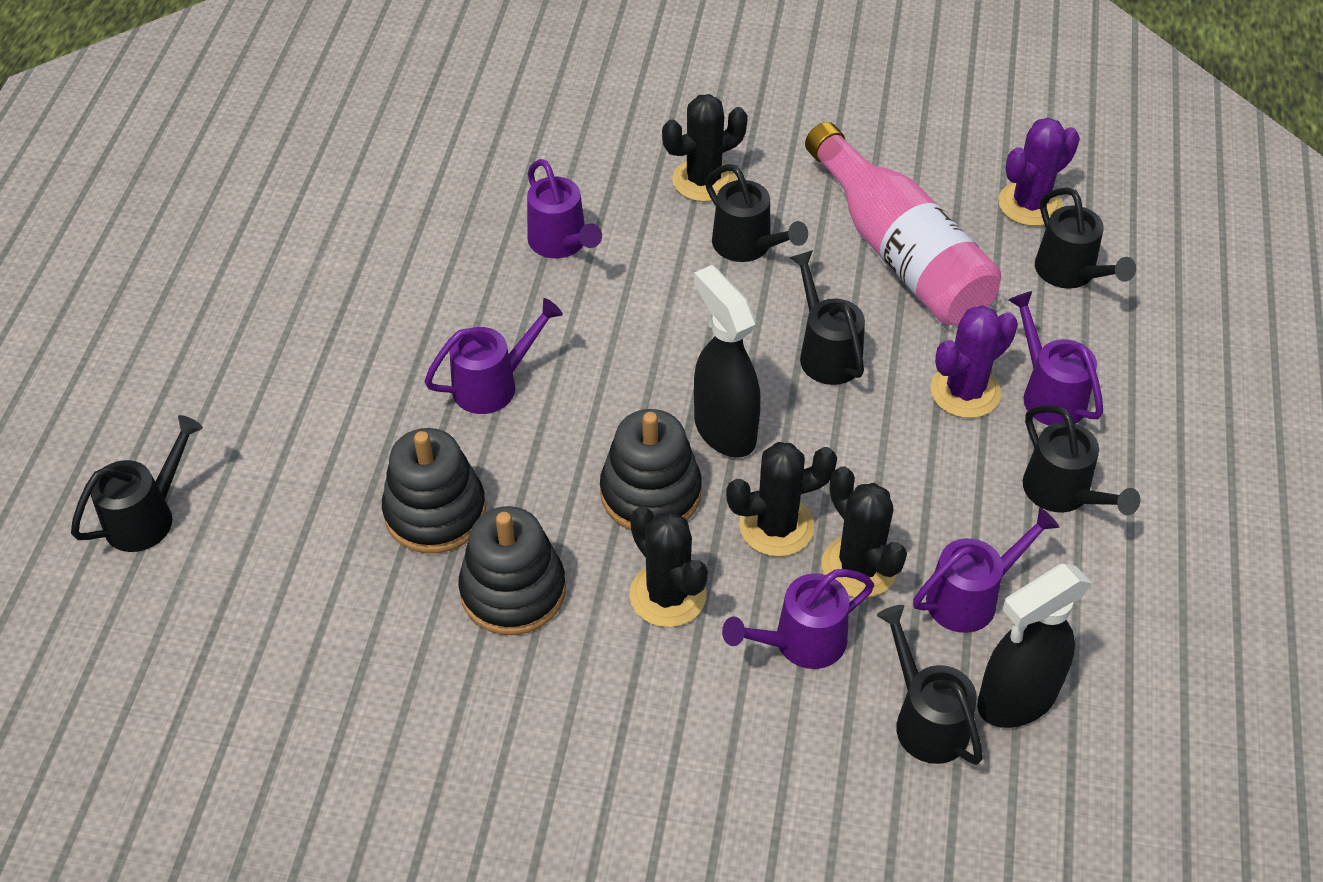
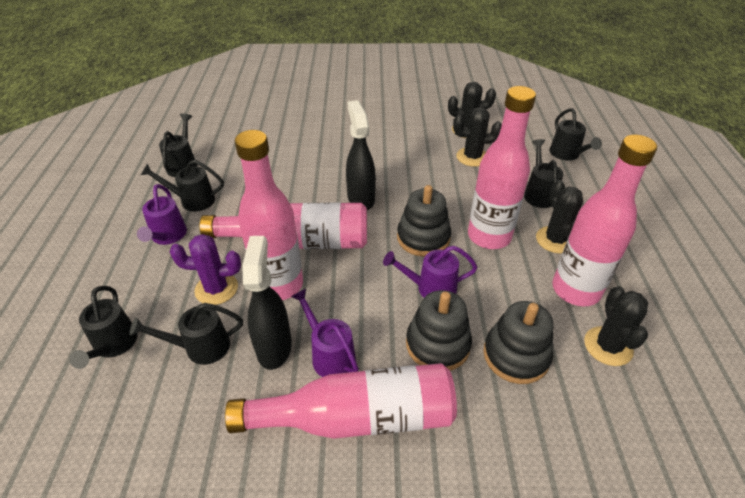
pink bottle: 1 -> 5
purple cactus: 2 -> 1
purple watering can: 5 -> 3

